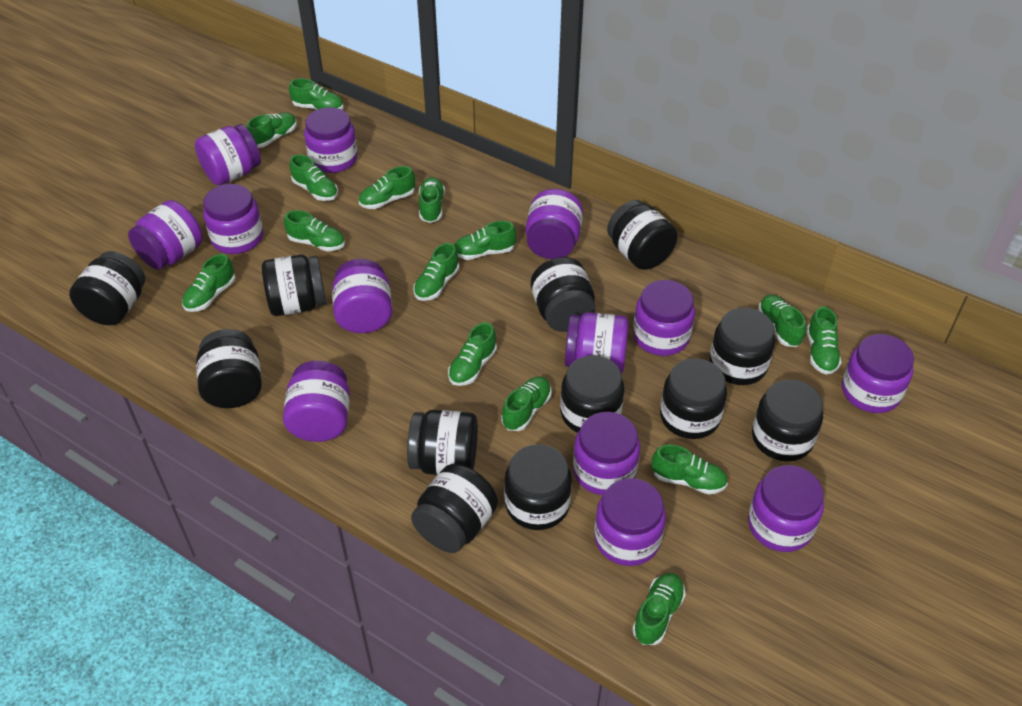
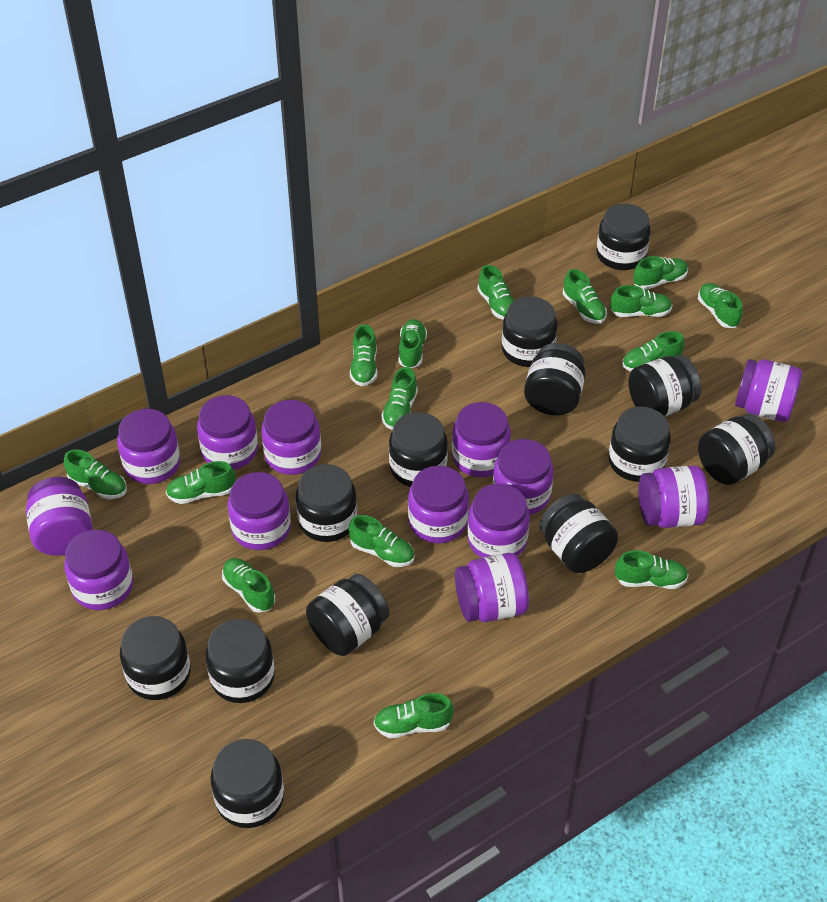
black jar: 12 -> 13

